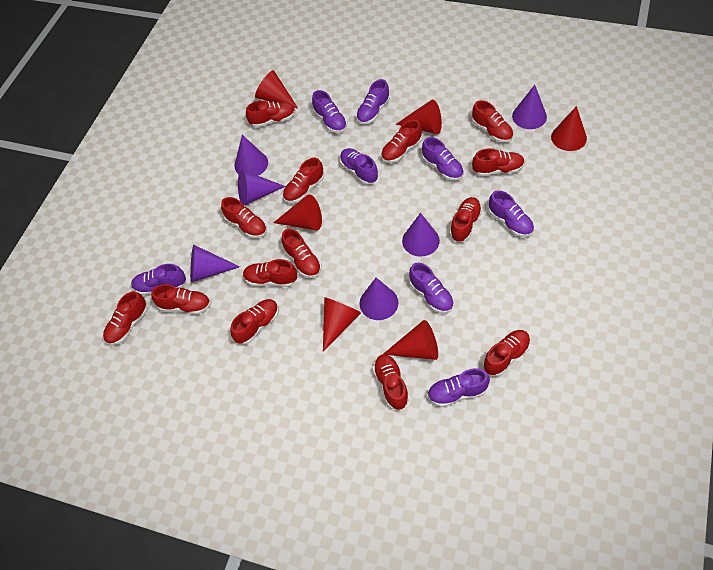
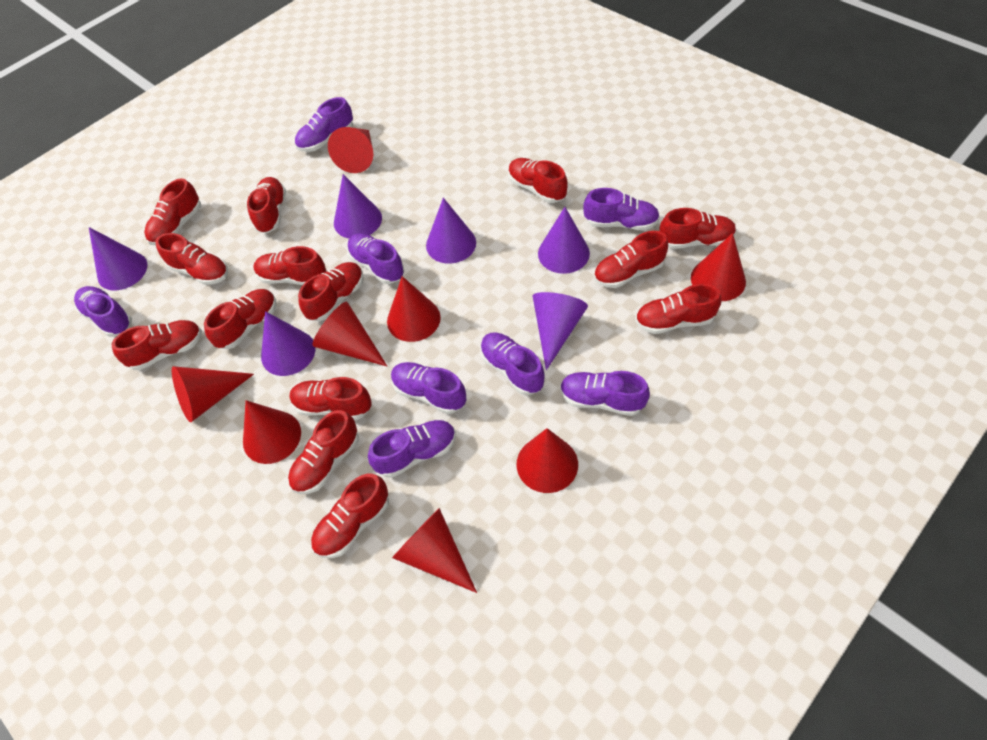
red cone: 6 -> 8

